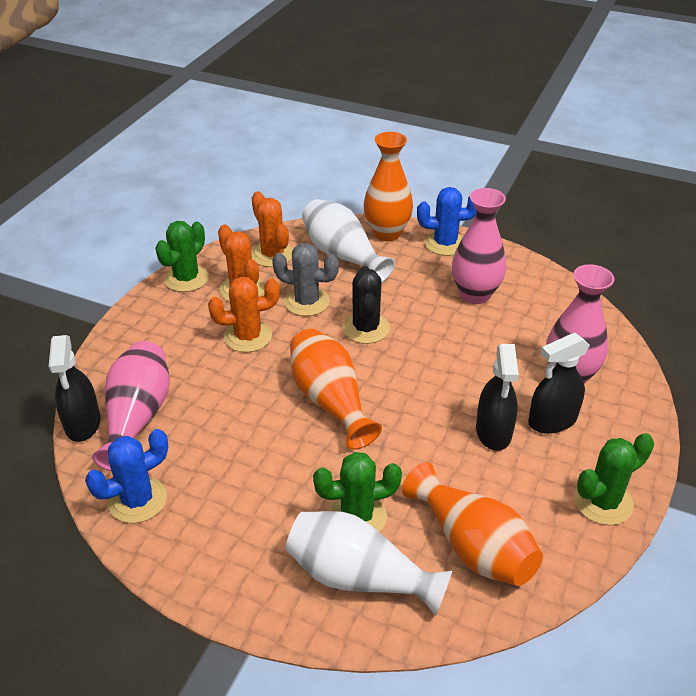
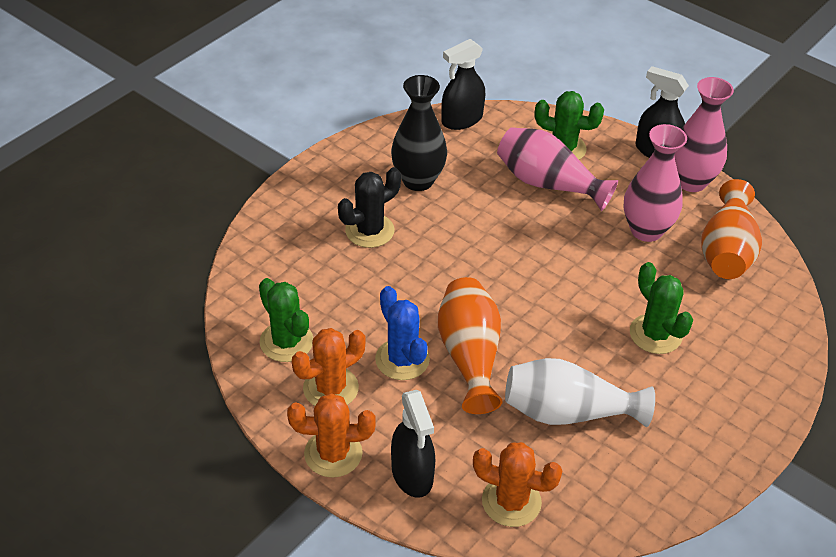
black vase: 0 -> 1
blue cactus: 2 -> 1
grey cactus: 1 -> 0
orange vase: 3 -> 2
white vase: 2 -> 1

